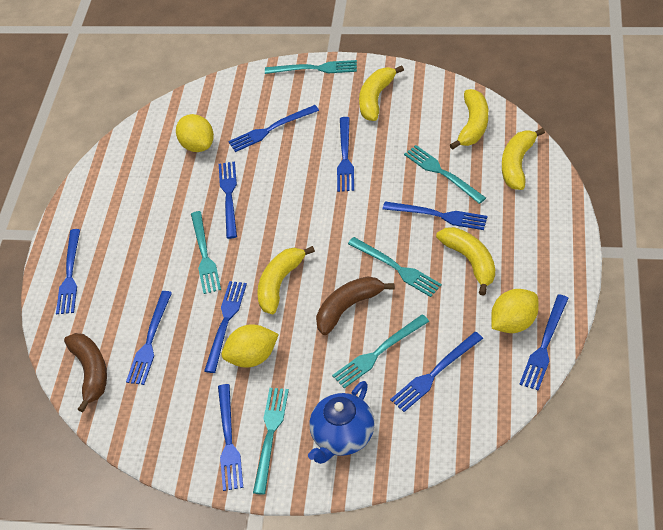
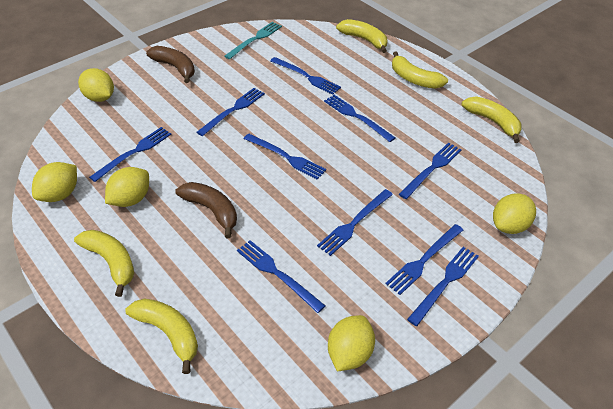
blue teapot: 1 -> 0
turquoise fork: 6 -> 1
yellow lemon: 3 -> 5

